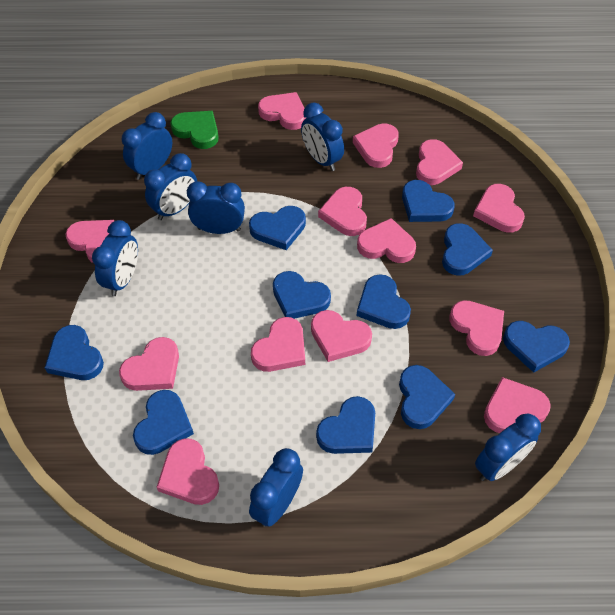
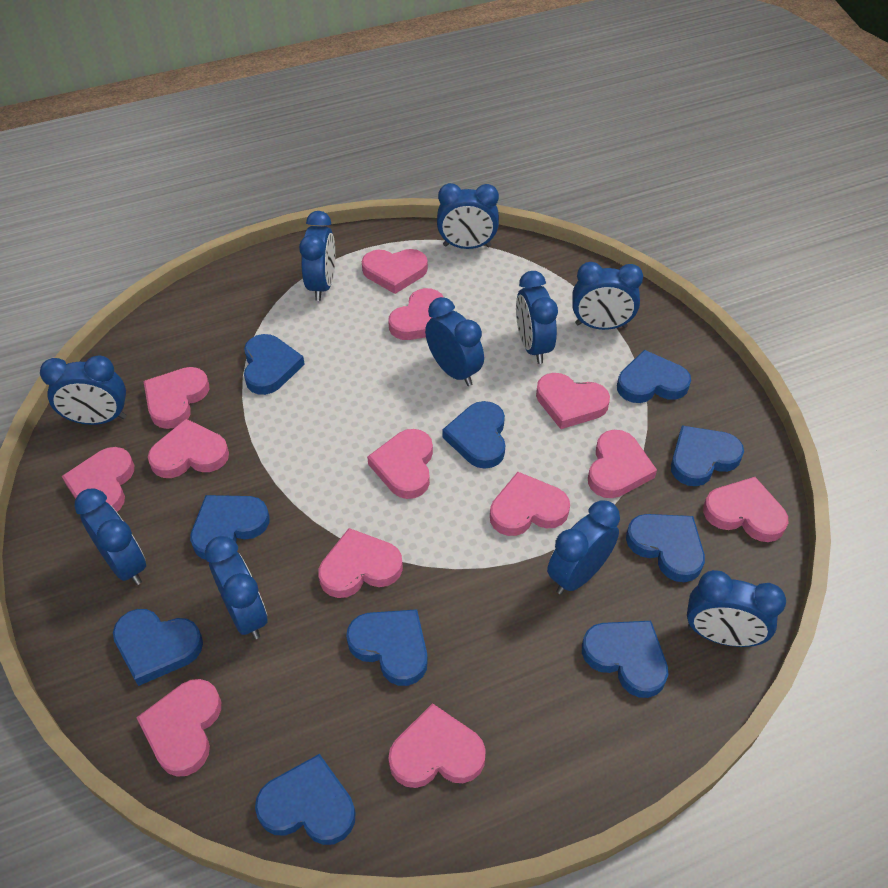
blue clock: 7 -> 10
green heart: 1 -> 0

